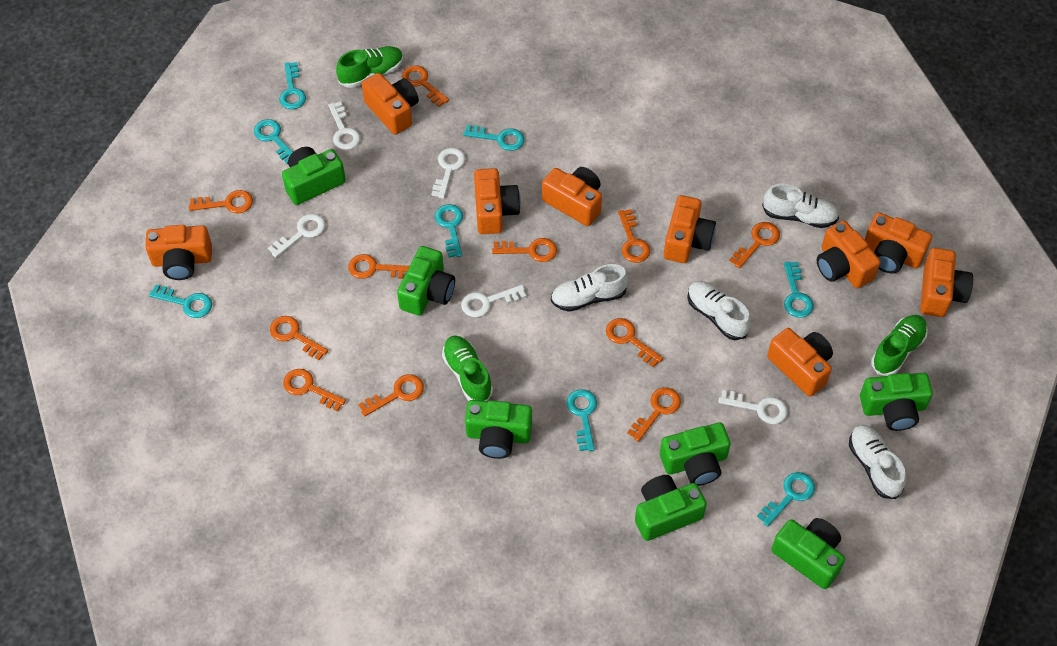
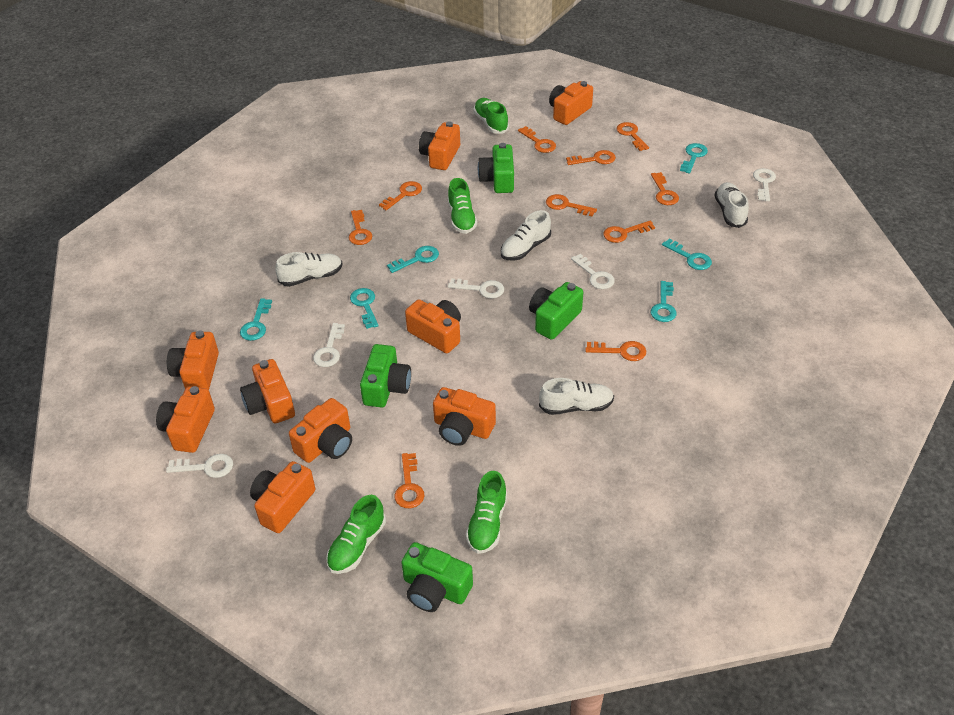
green camera: 7 -> 4
green shoe: 3 -> 4
orange key: 11 -> 10
turquoise key: 8 -> 6

